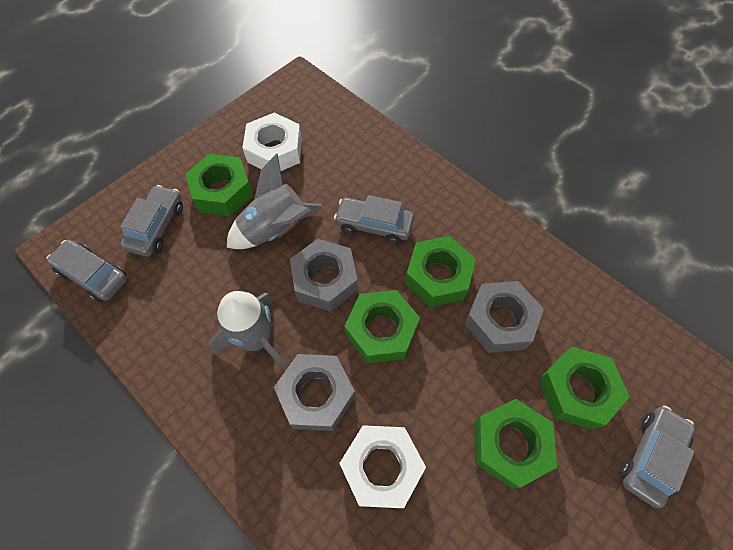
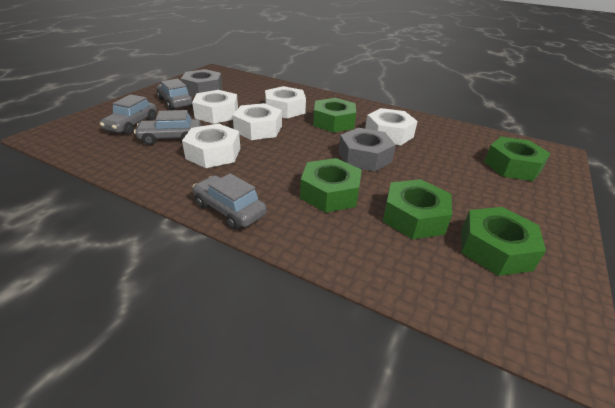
grey nut: 3 -> 2
grey rocket: 2 -> 0
white nut: 2 -> 5

